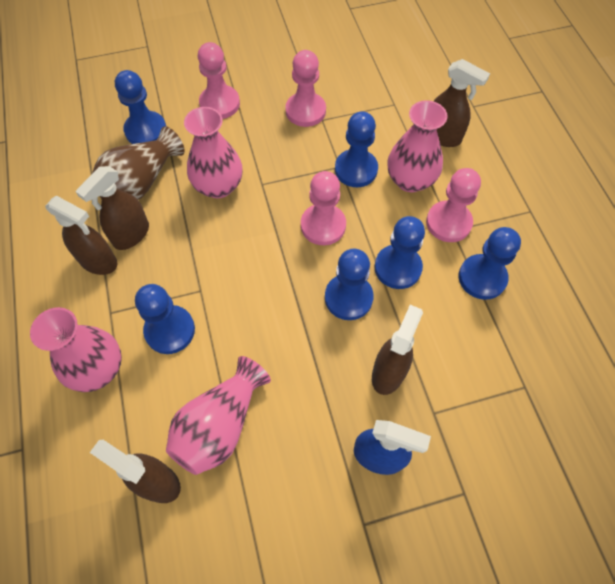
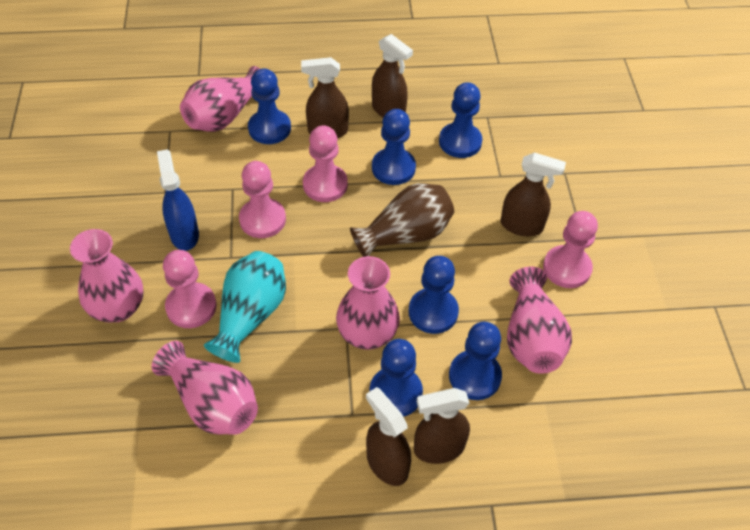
pink vase: 4 -> 5
turquoise vase: 0 -> 1

